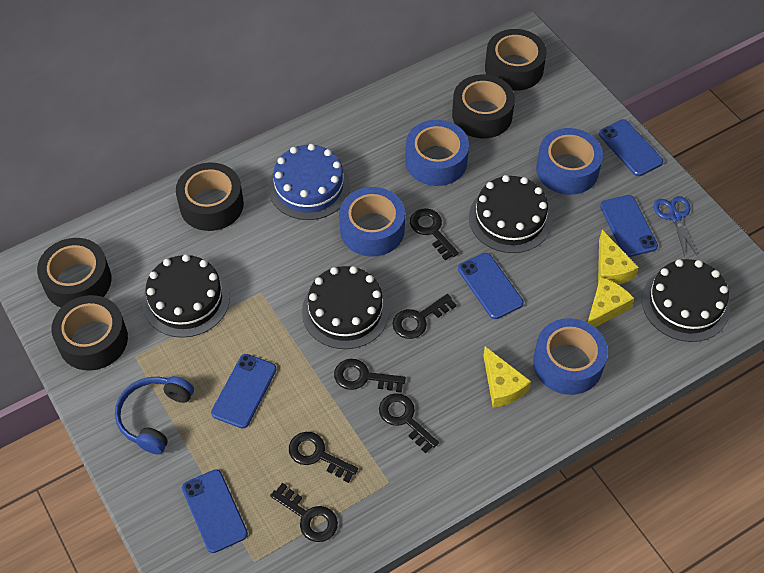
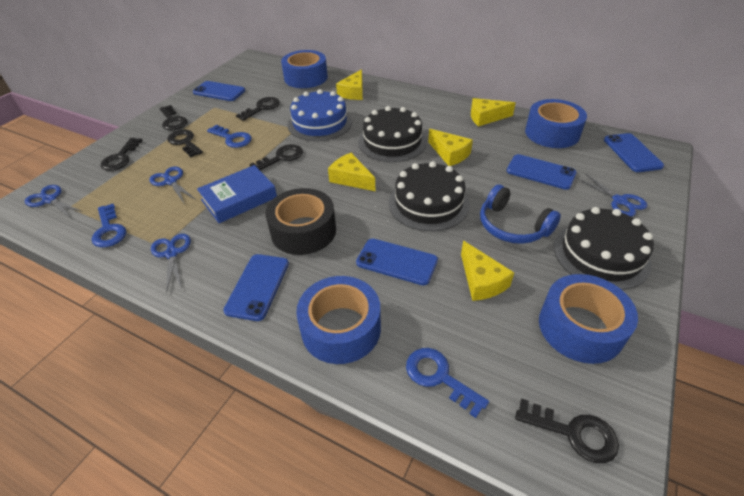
black cake: 4 -> 3
black tape: 5 -> 1
blue book: 0 -> 1
blue key: 0 -> 3
blue scissors: 1 -> 4
yellow cheese: 3 -> 5

